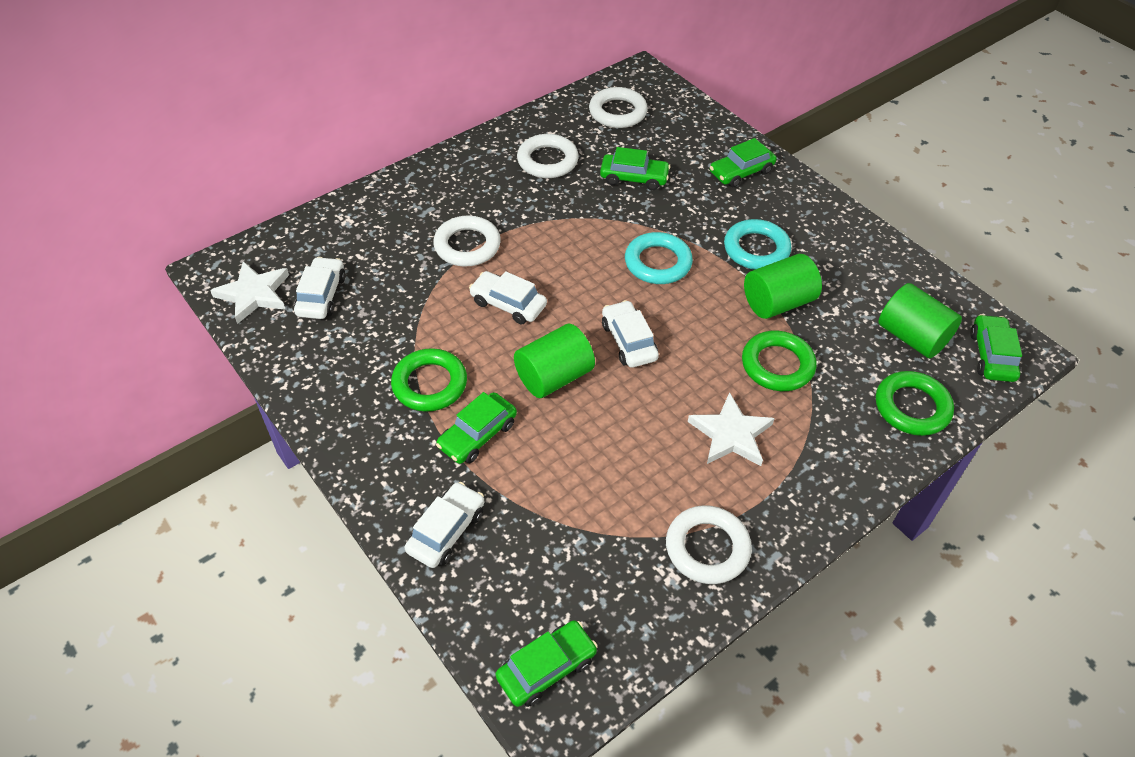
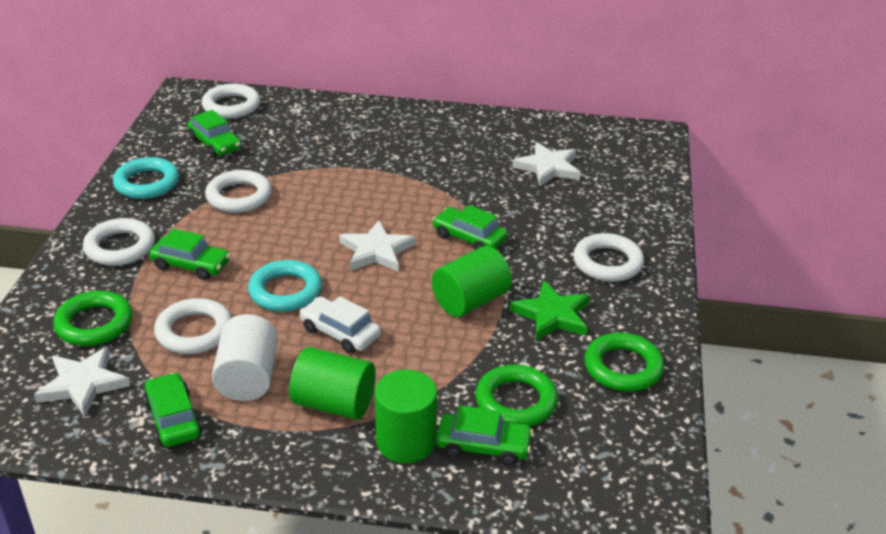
green star: 0 -> 1
white car: 4 -> 1
white cylinder: 0 -> 1
white ring: 4 -> 5
white star: 2 -> 3

